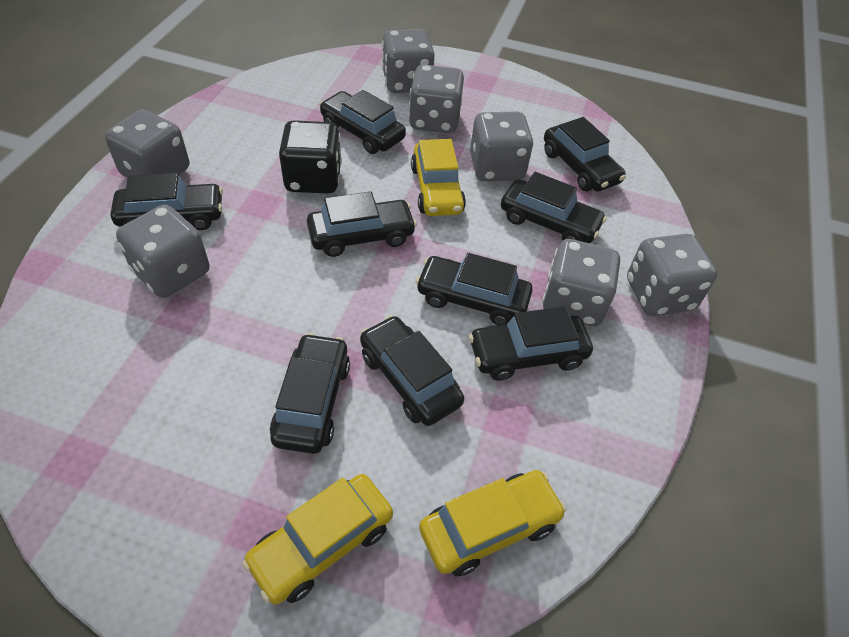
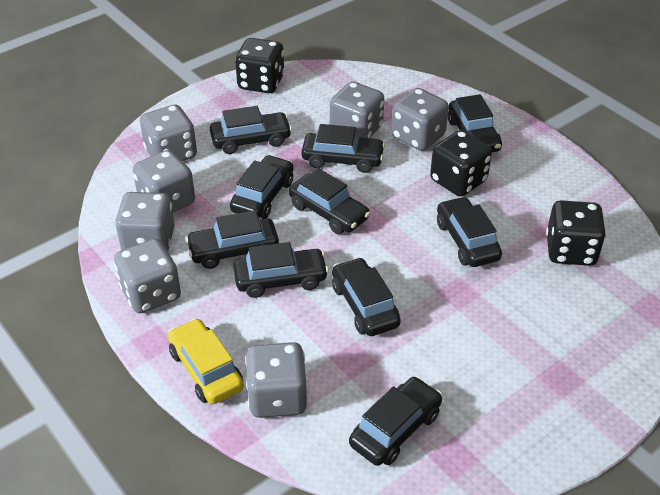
black car: 9 -> 10
black dice: 1 -> 3
yellow car: 3 -> 1

